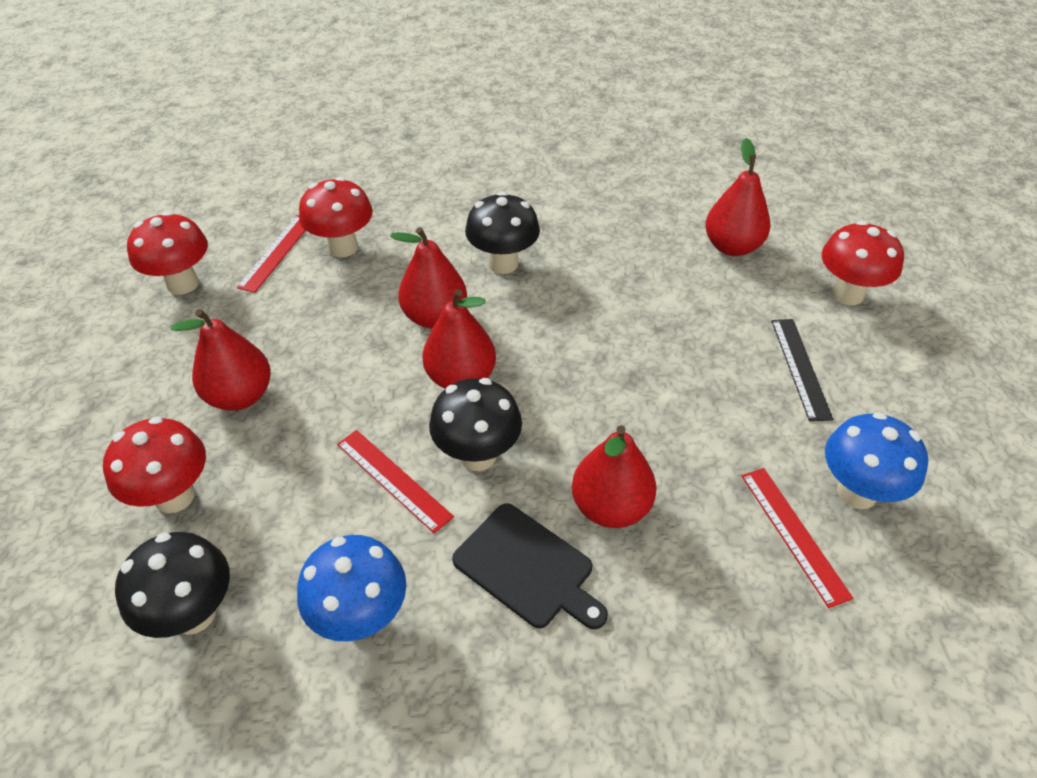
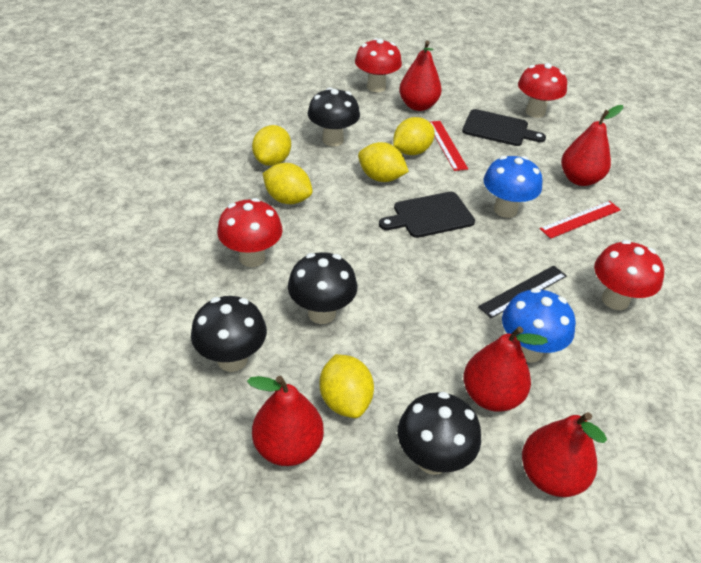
black cutting board: 1 -> 2
black mushroom: 3 -> 4
red ruler: 3 -> 2
yellow lemon: 0 -> 5

